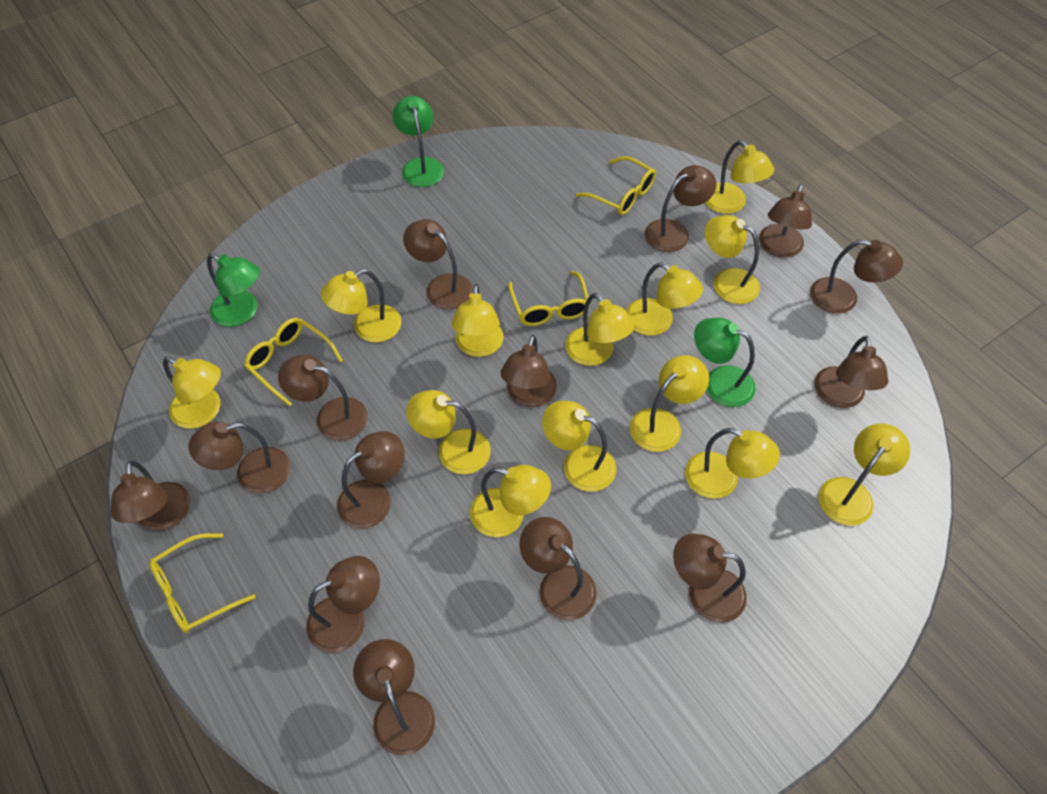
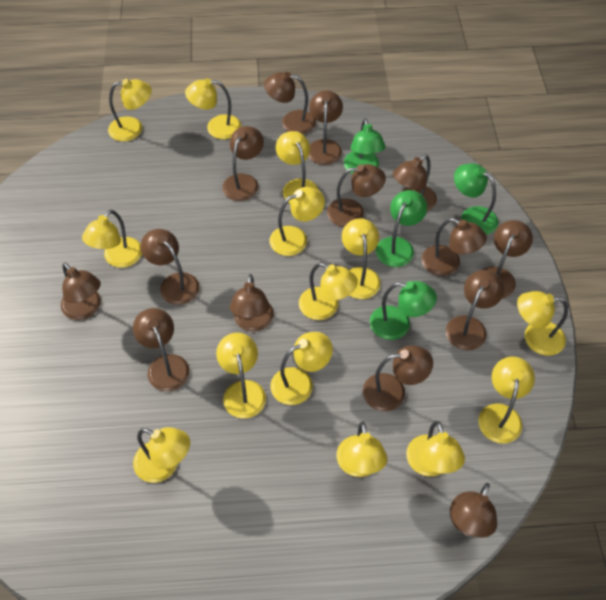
green lamp: 3 -> 4
yellow glasses: 4 -> 0
yellow lamp: 13 -> 14

